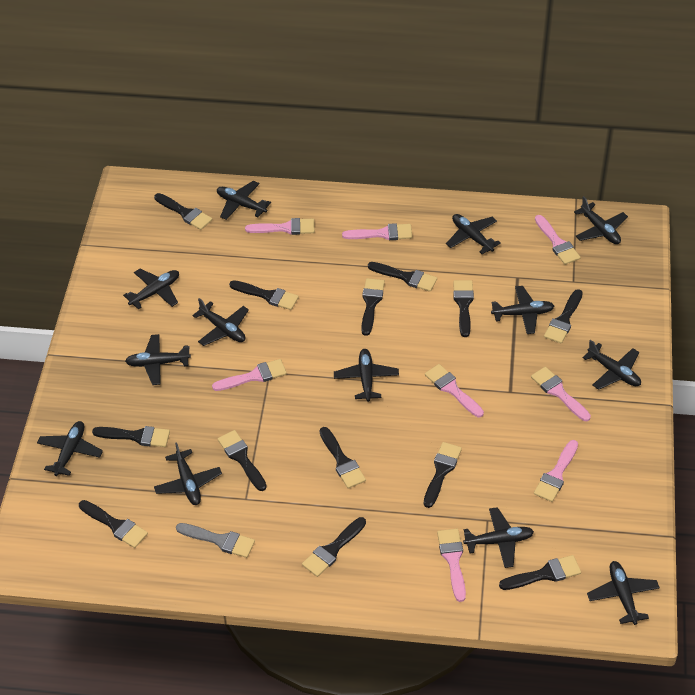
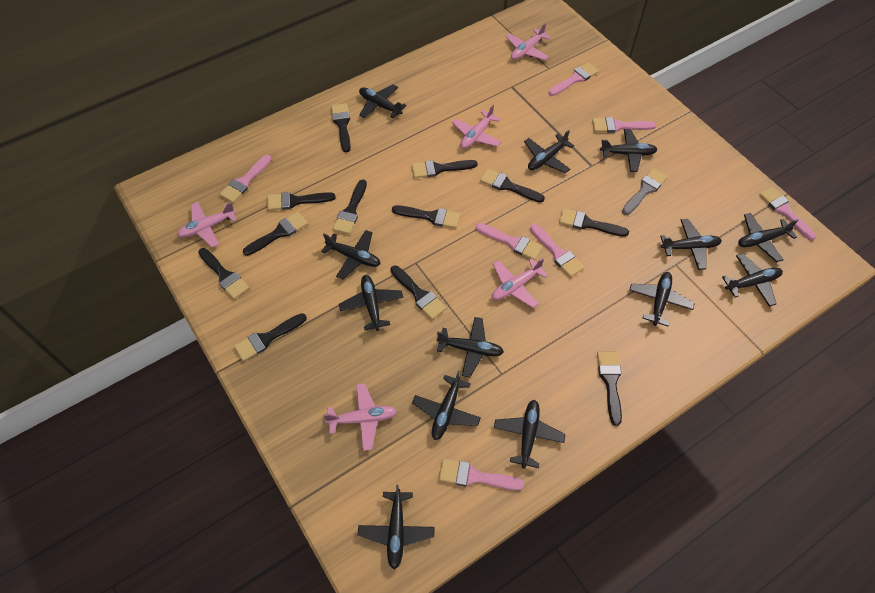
black brush: 13 -> 12
pink brush: 8 -> 7
pink plane: 0 -> 5

